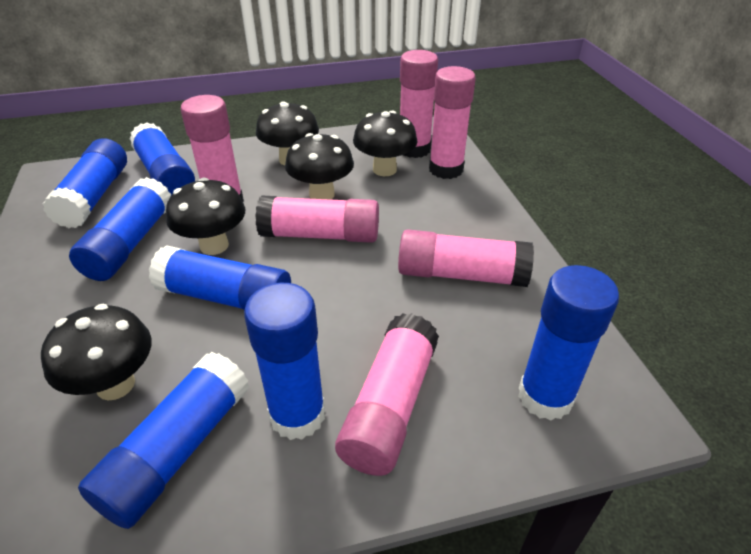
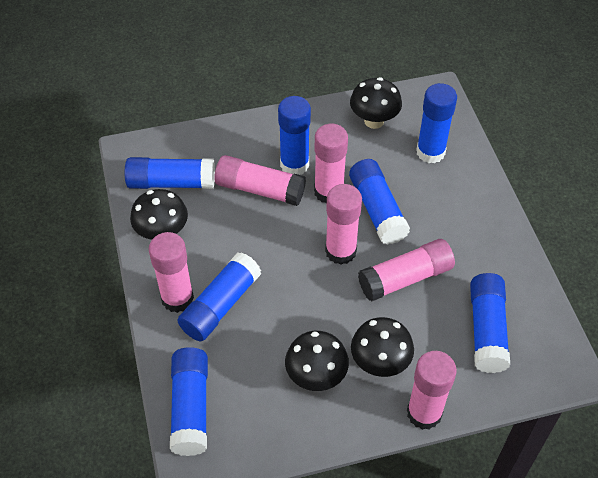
black mushroom: 5 -> 4

